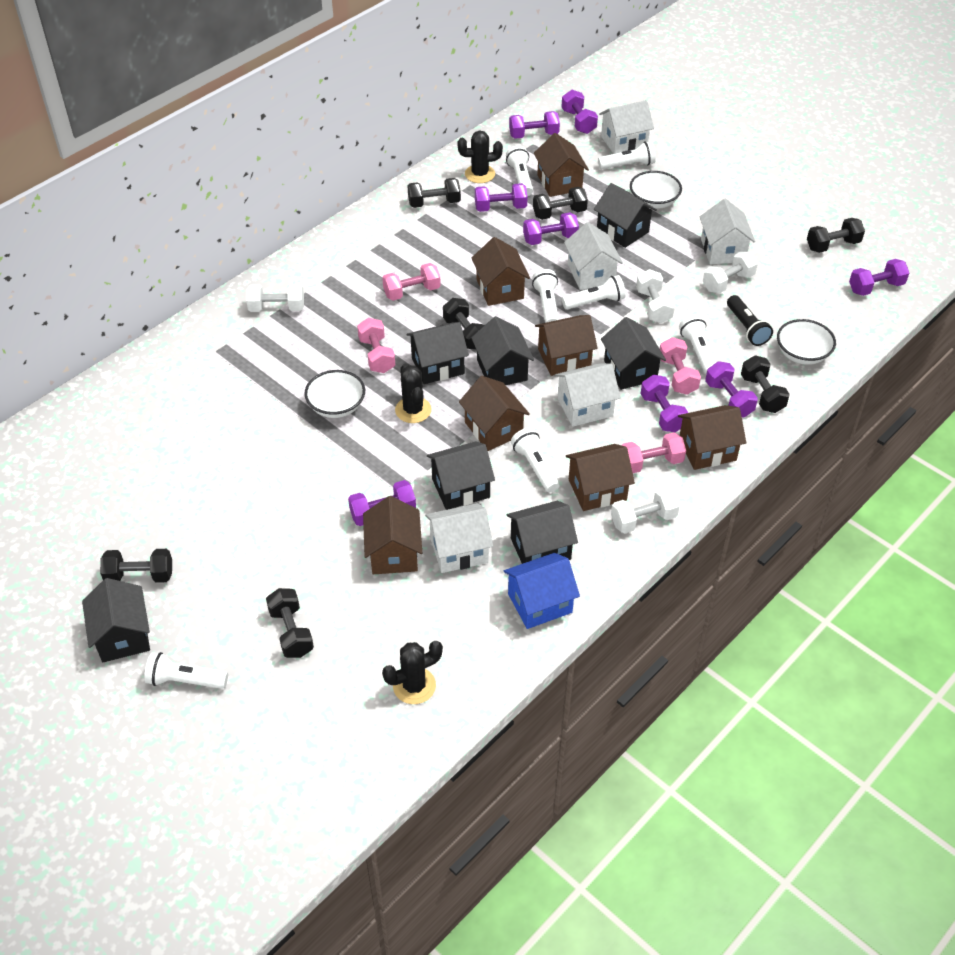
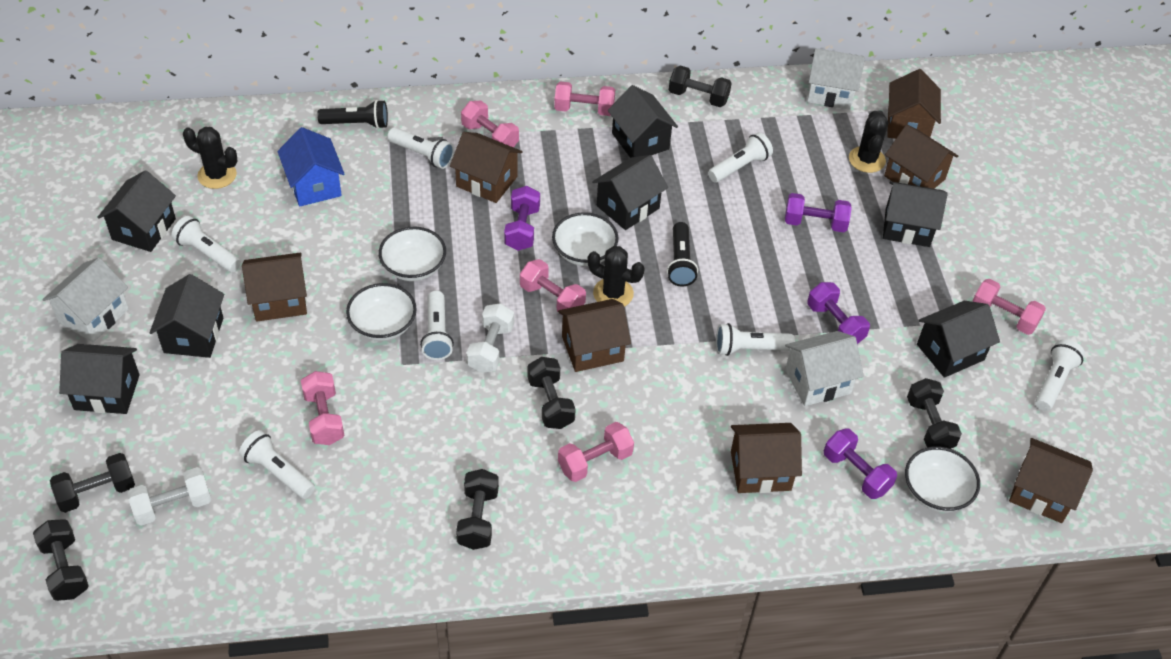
black dumbbell: 7 -> 6
black flashlight: 1 -> 2
pink dumbbell: 4 -> 6
purple dumbbell: 8 -> 4
white bowl: 3 -> 4
white dumbbell: 4 -> 2
white house: 5 -> 3

